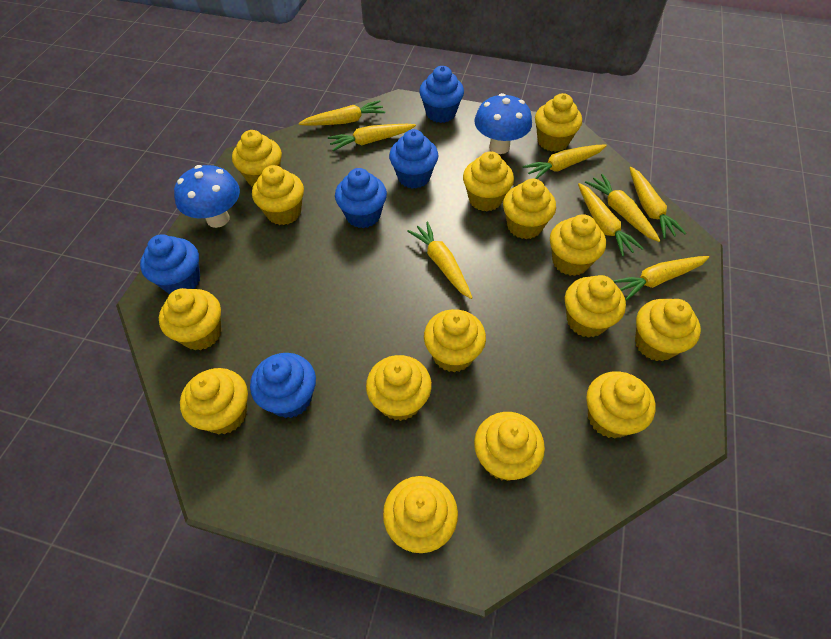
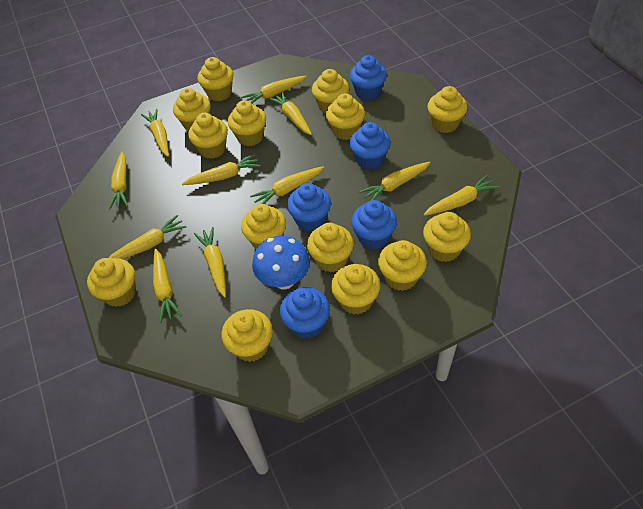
blue mushroom: 2 -> 1
yellow carrot: 8 -> 11
yellow cupcake: 15 -> 14

